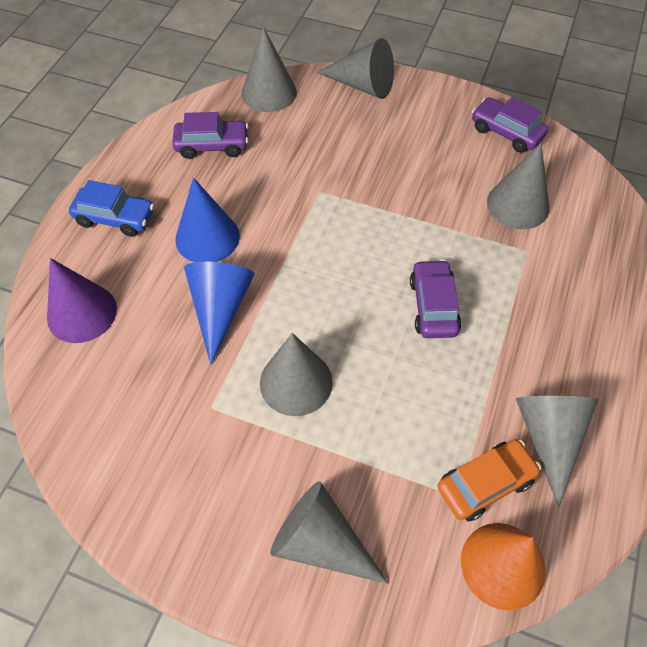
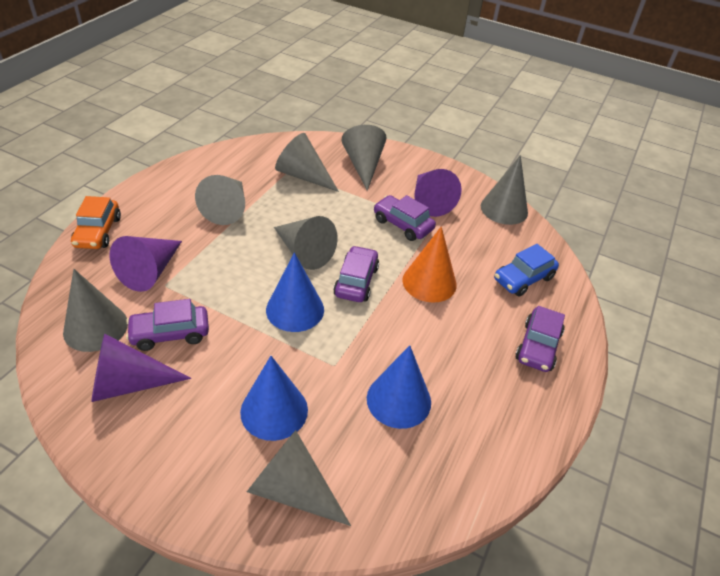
blue cone: 2 -> 3
grey cone: 6 -> 7
purple car: 3 -> 4
purple cone: 1 -> 3

